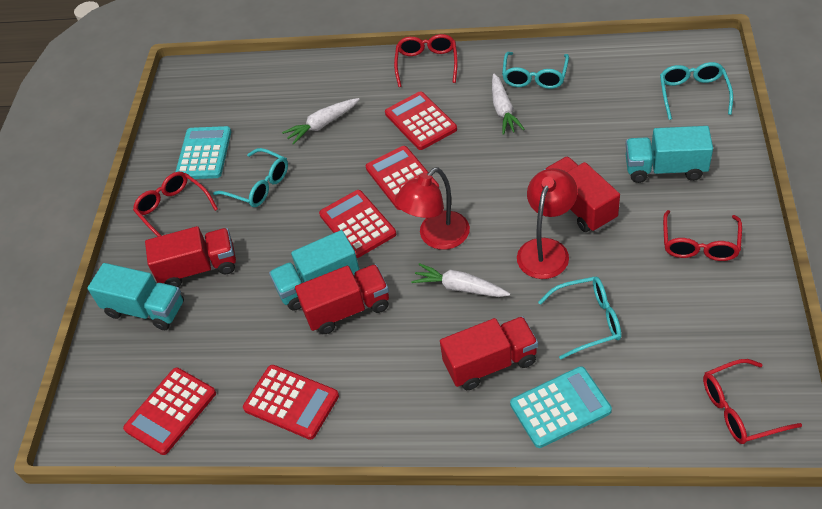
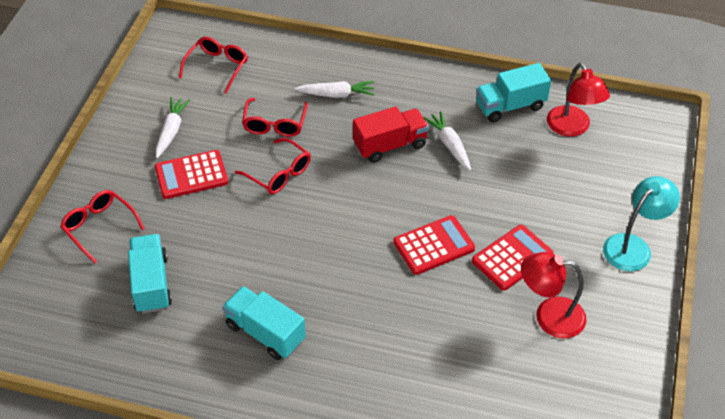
red calculator: 5 -> 3
red truck: 4 -> 1
turquoise calculator: 2 -> 0
turquoise glasses: 4 -> 0
turquoise lamp: 0 -> 1

